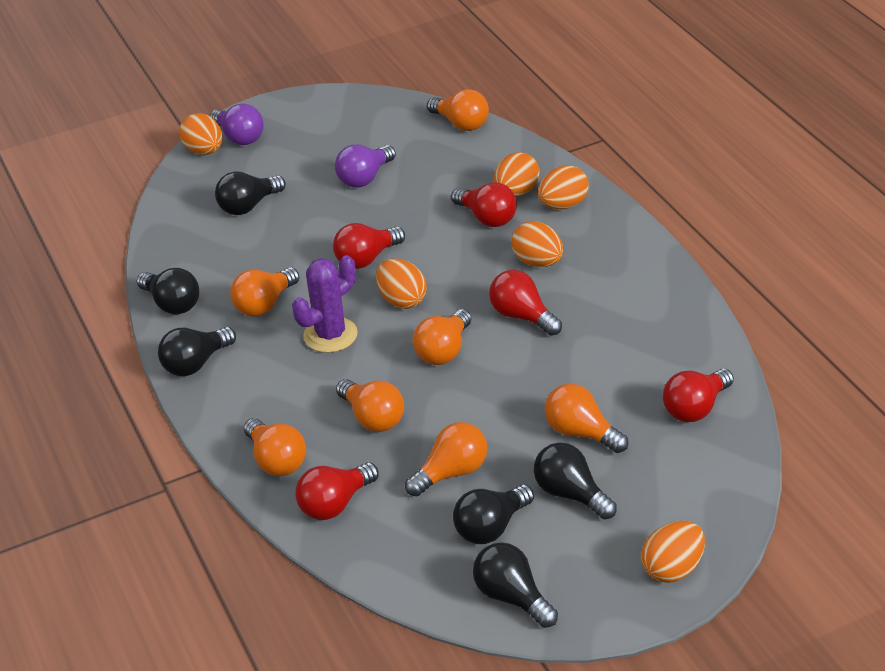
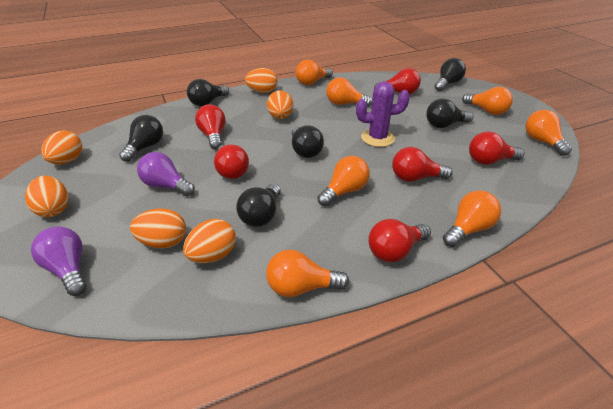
red light bulb: 5 -> 6

